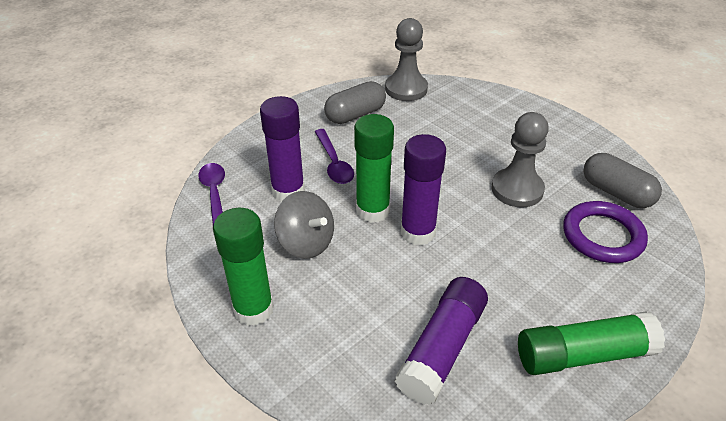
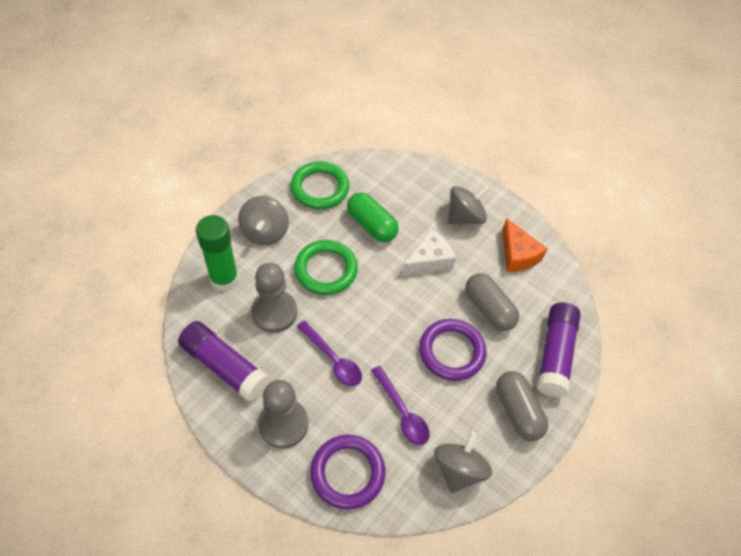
green capsule: 0 -> 1
green glue stick: 3 -> 1
green ring: 0 -> 2
grey spinning top: 1 -> 3
orange cheese: 0 -> 1
purple glue stick: 3 -> 2
purple ring: 1 -> 2
white cheese: 0 -> 1

